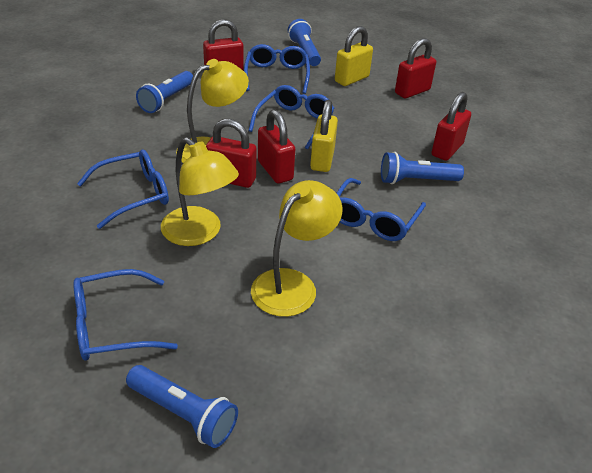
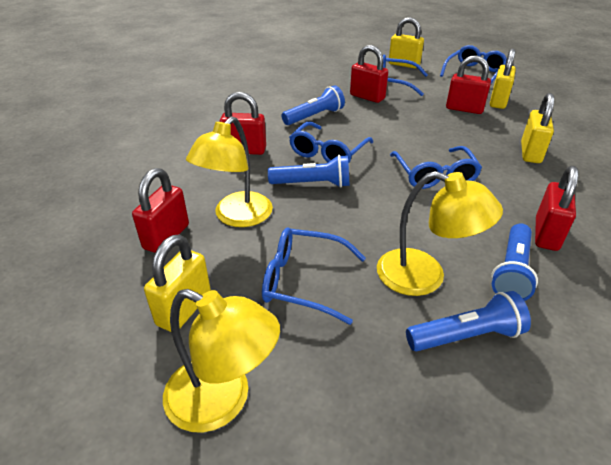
yellow padlock: 2 -> 4

